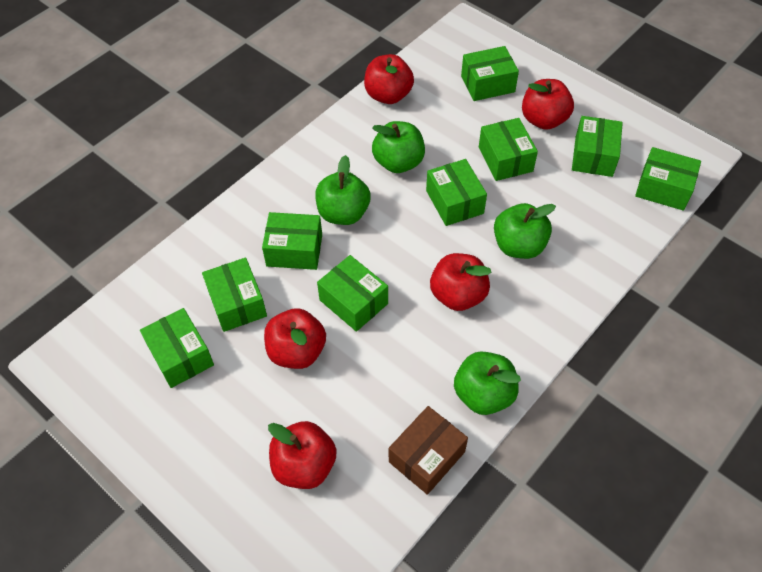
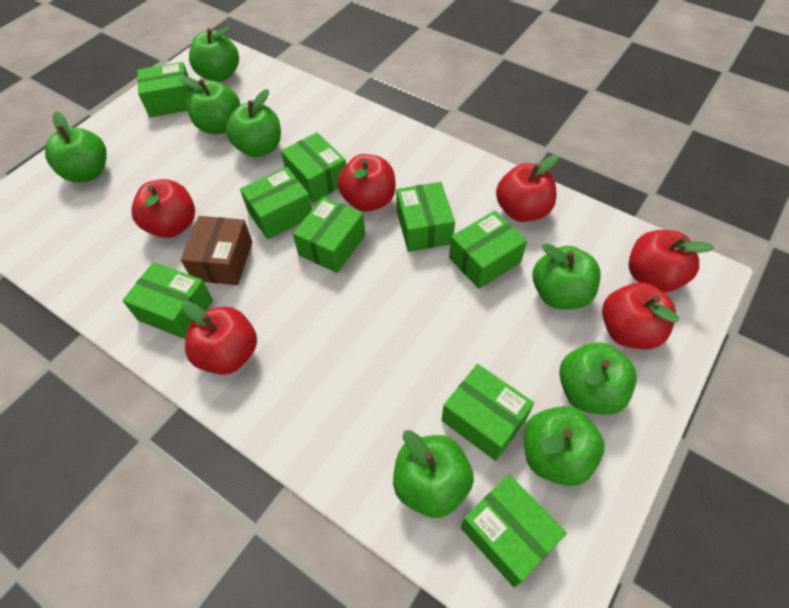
green apple: 4 -> 8
red apple: 5 -> 6

